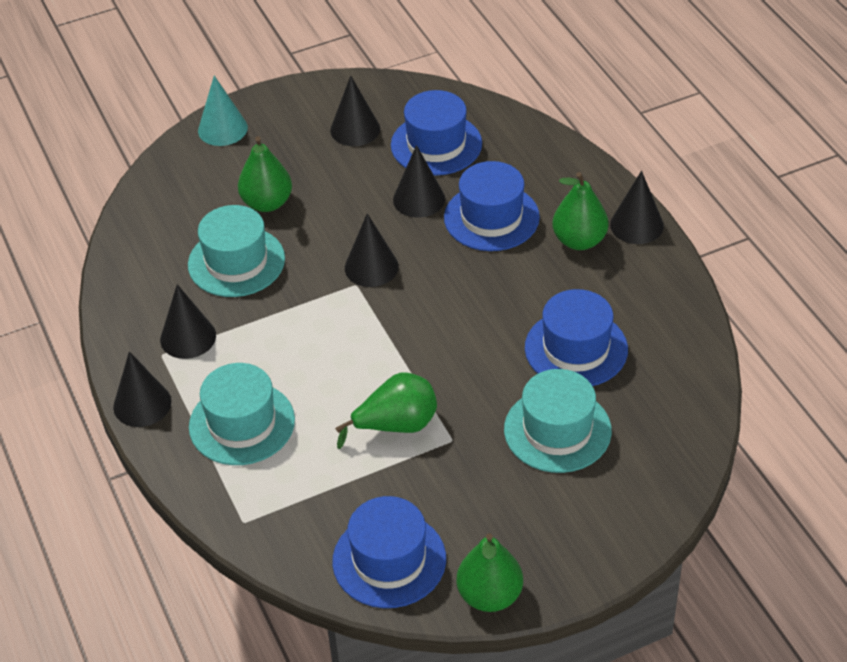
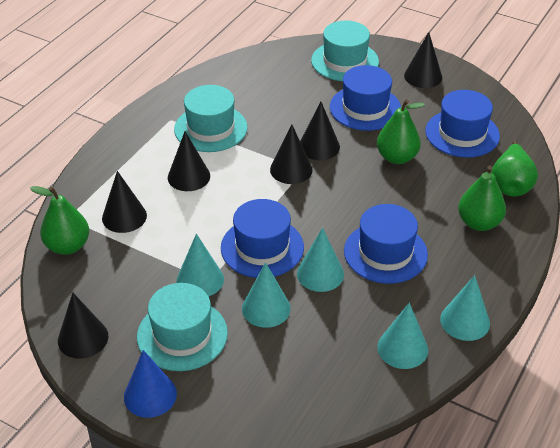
blue cone: 0 -> 1
turquoise cone: 1 -> 5

